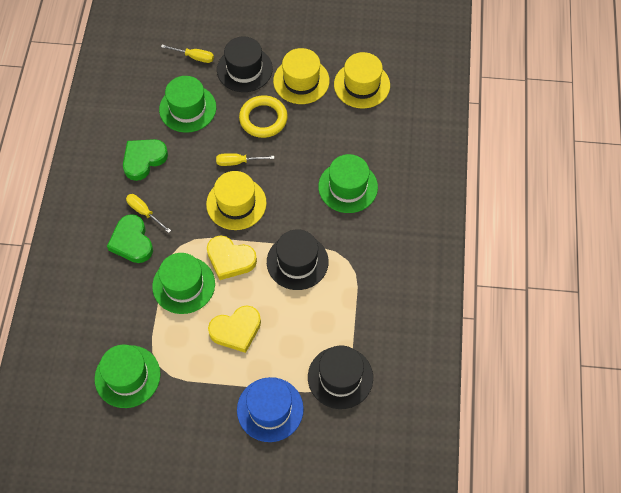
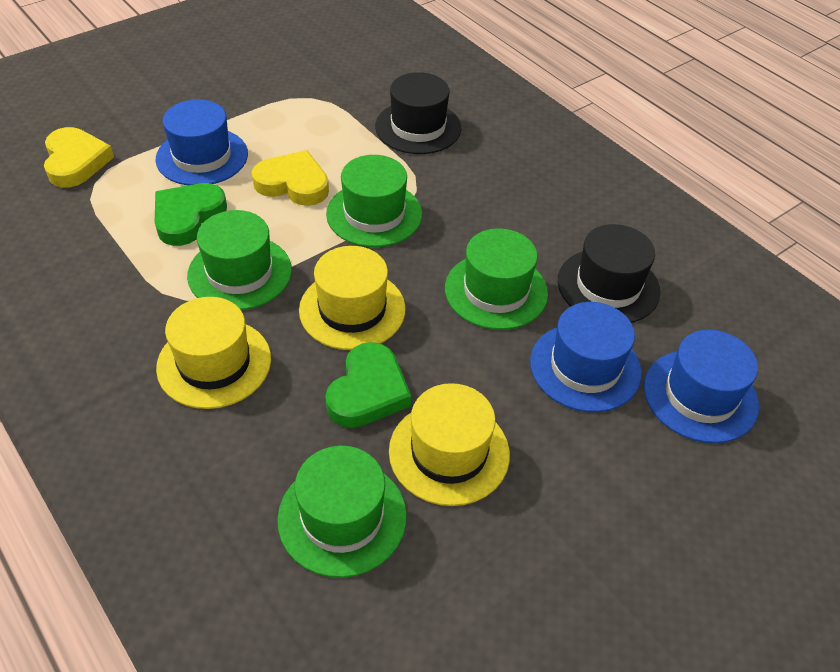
black hat: 3 -> 2
blue hat: 1 -> 3
yellow ring: 1 -> 0
yellow screwdriver: 3 -> 0

